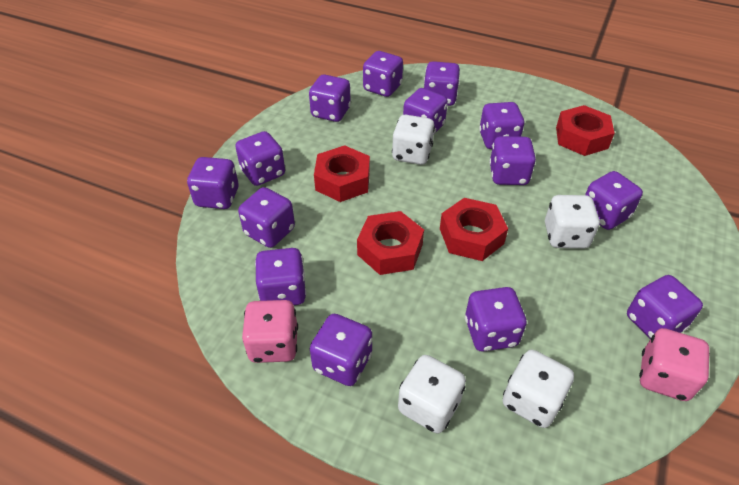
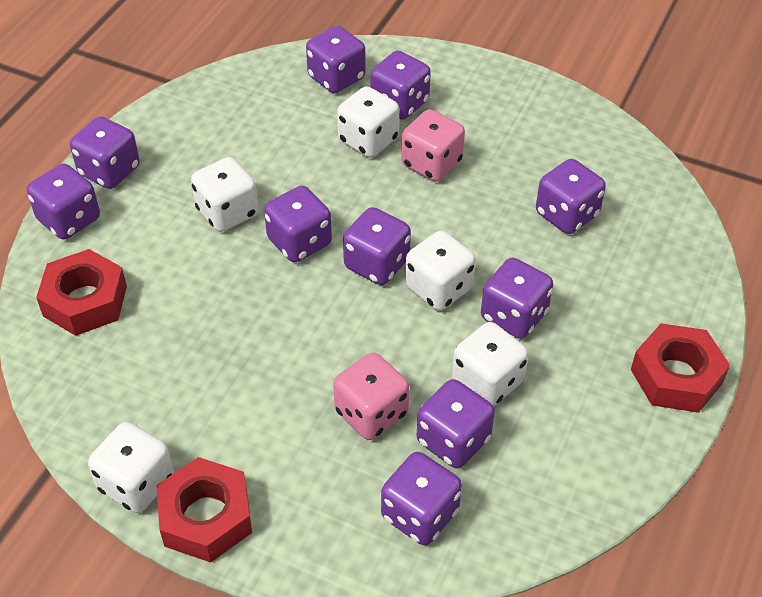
purple dice: 14 -> 10
red nut: 4 -> 3
white dice: 4 -> 5

